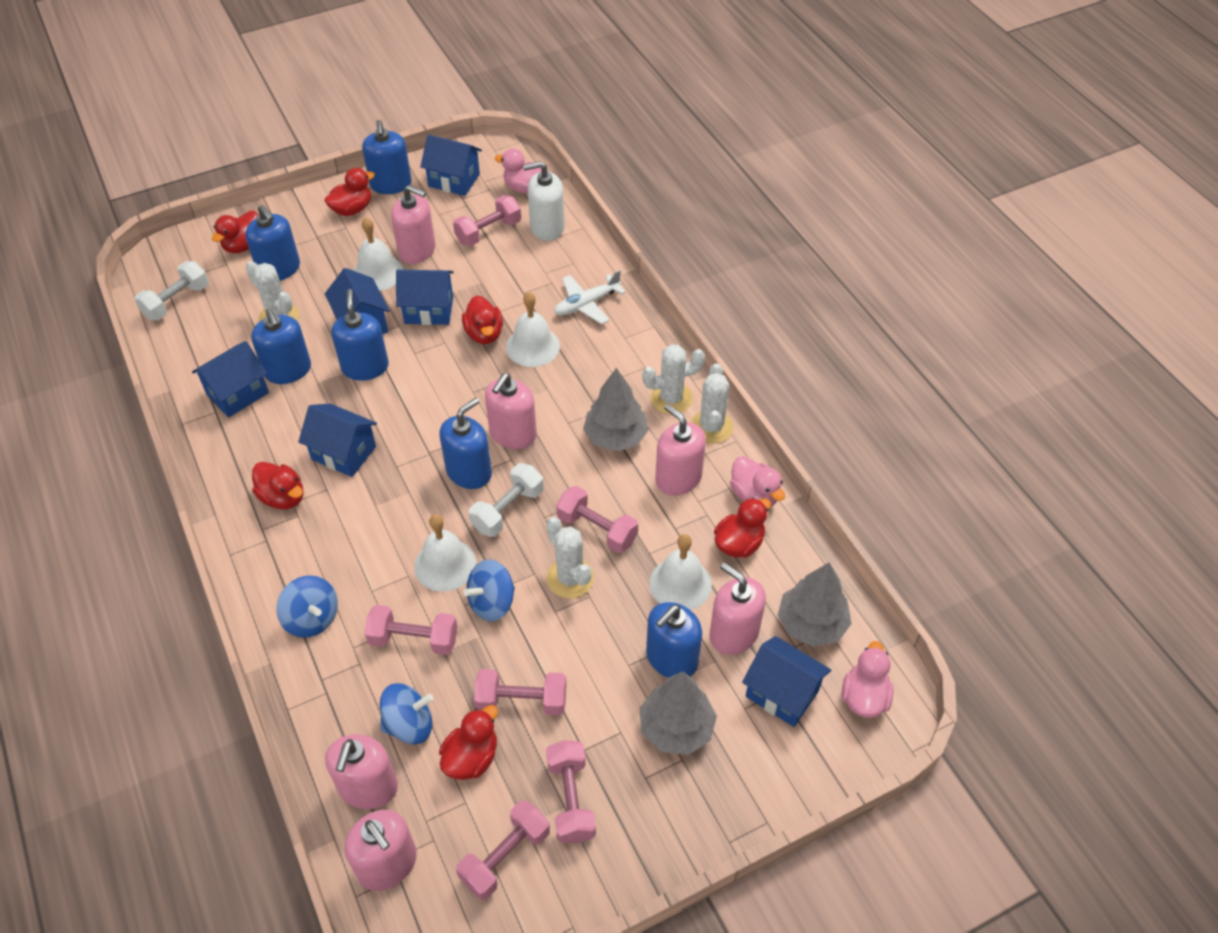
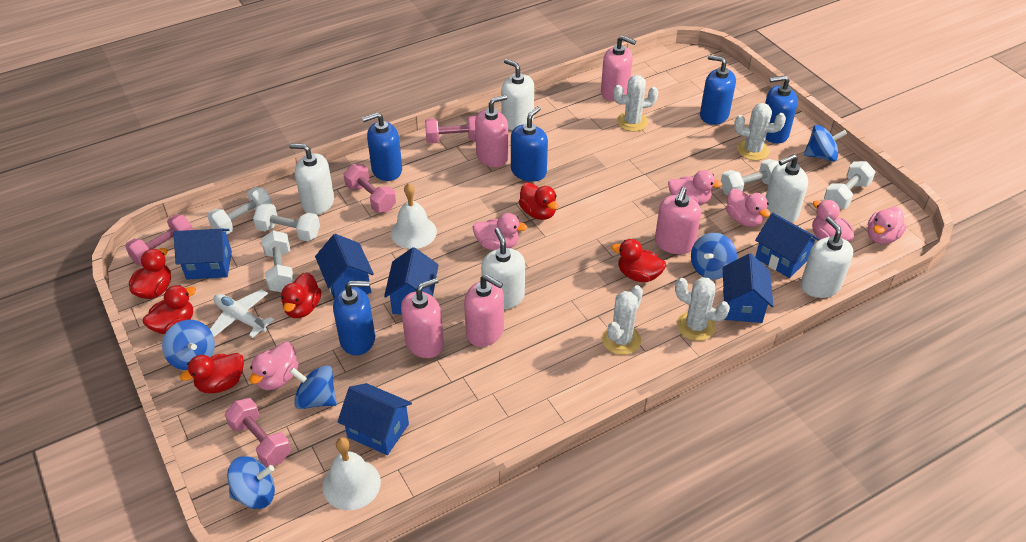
blue soap dispenser: 6 -> 5
blue spinning top: 3 -> 5
grey tree: 3 -> 0
pink duck: 3 -> 6
pink dumbbell: 6 -> 4
pink soap dispenser: 6 -> 5
white bell: 4 -> 2
white dumbbell: 2 -> 5
white soap dispenser: 1 -> 5

